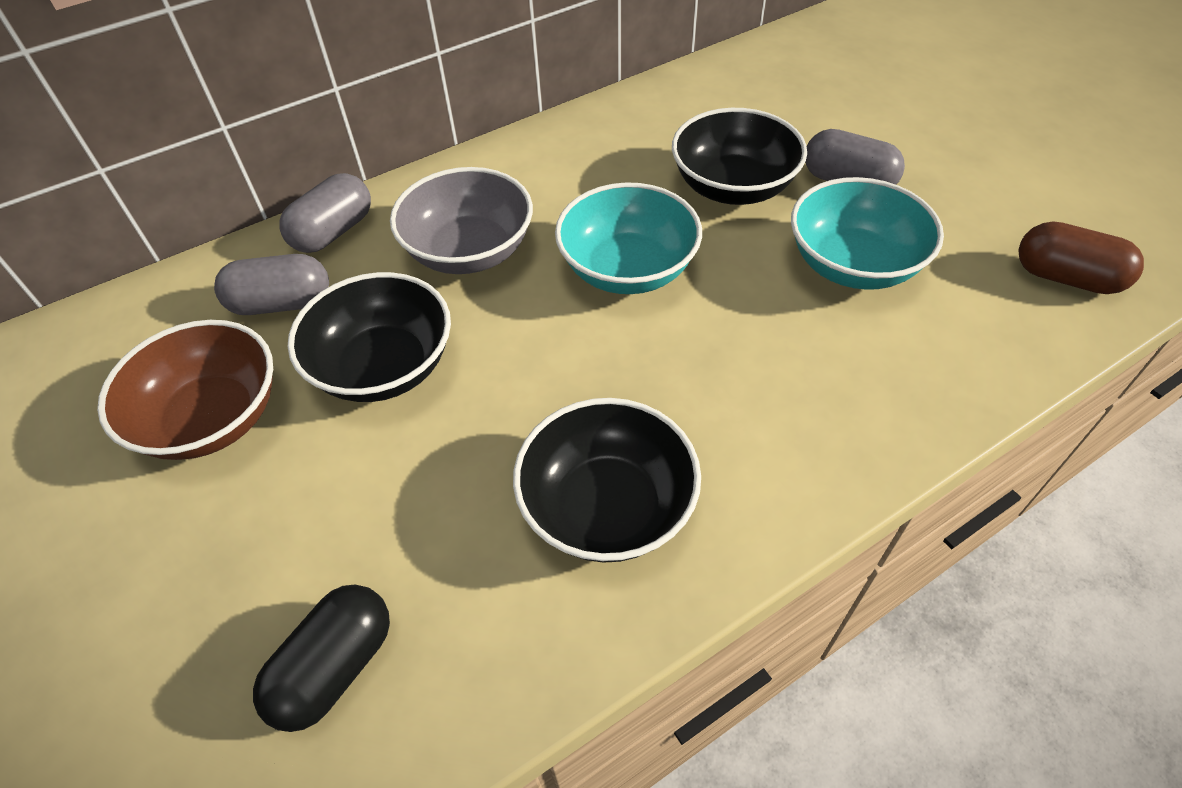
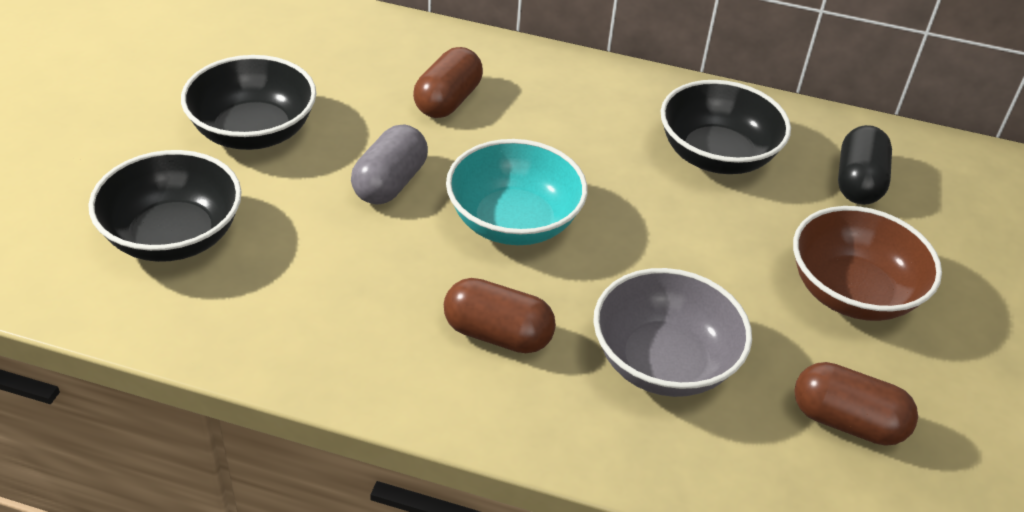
brown capsule: 1 -> 3
grey capsule: 3 -> 1
turquoise bowl: 2 -> 1

